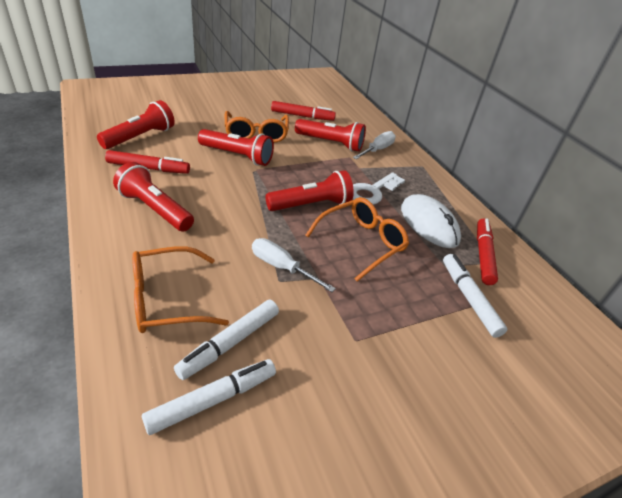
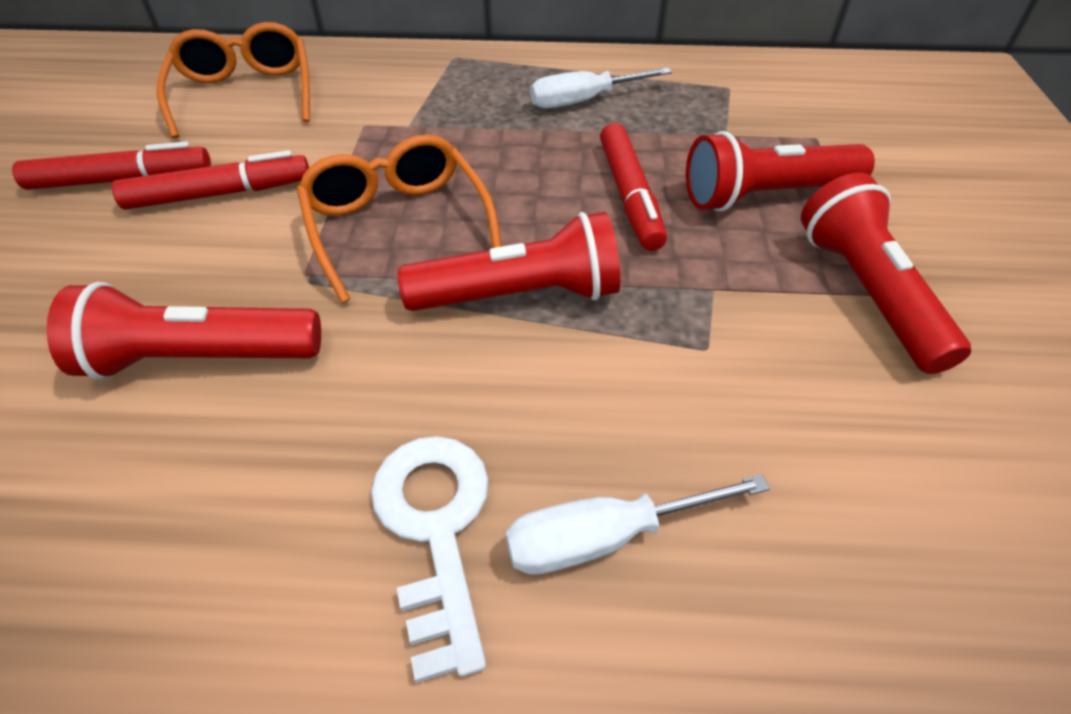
orange glasses: 3 -> 2
red flashlight: 5 -> 4
white marker: 3 -> 0
white mouse: 1 -> 0

